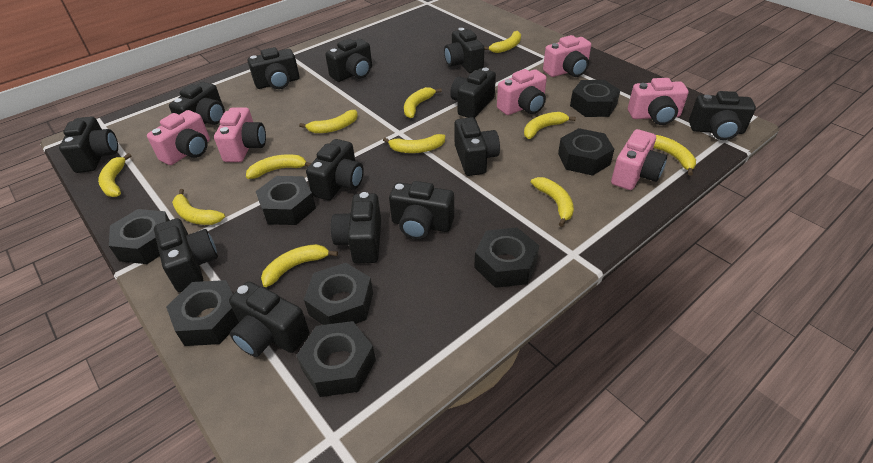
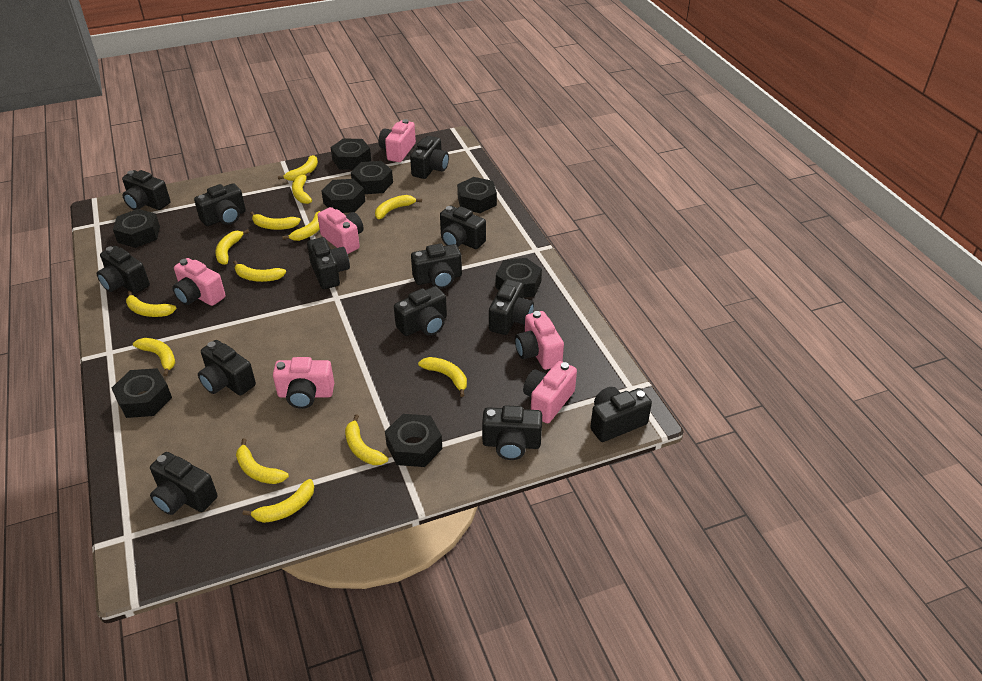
yellow banana: 11 -> 13

